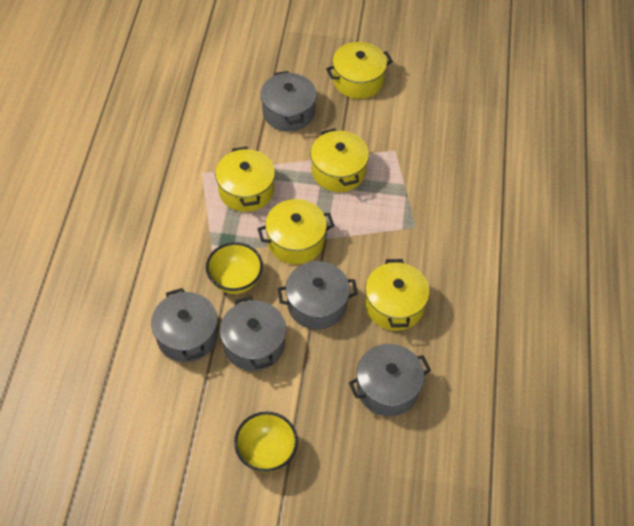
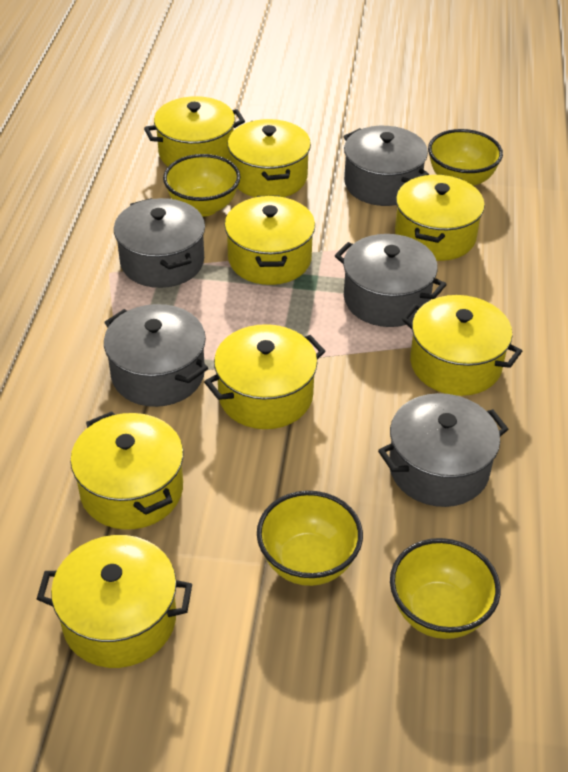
yellow bowl: 2 -> 4
yellow pot: 5 -> 8

